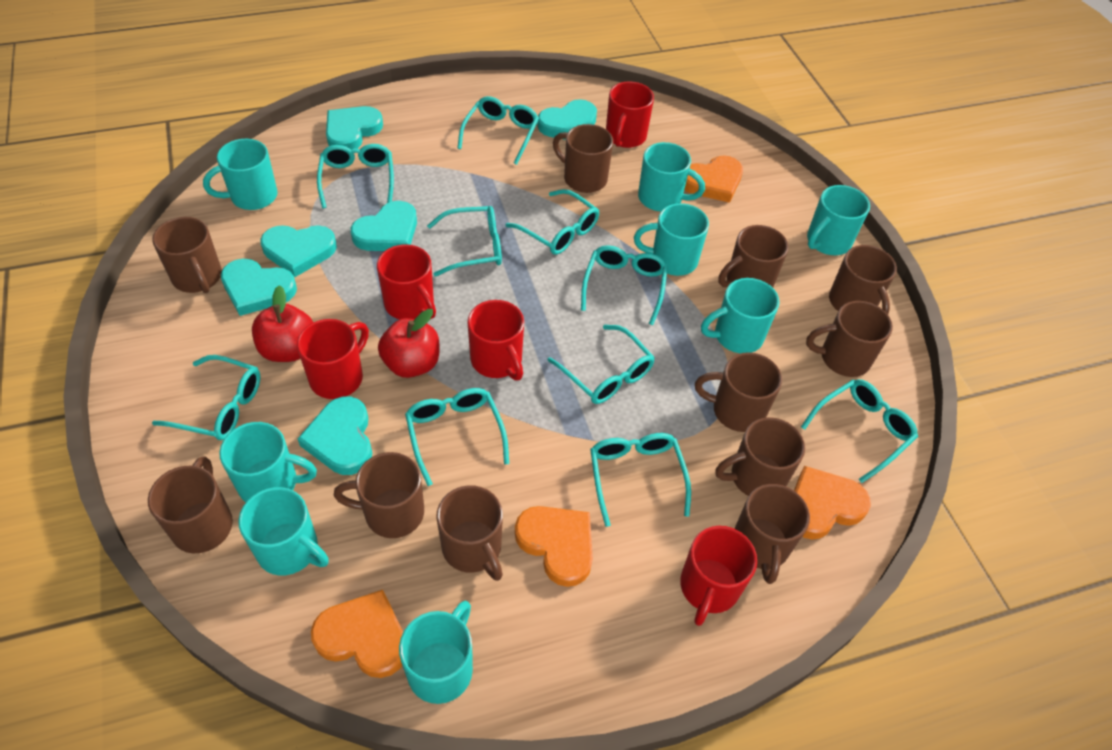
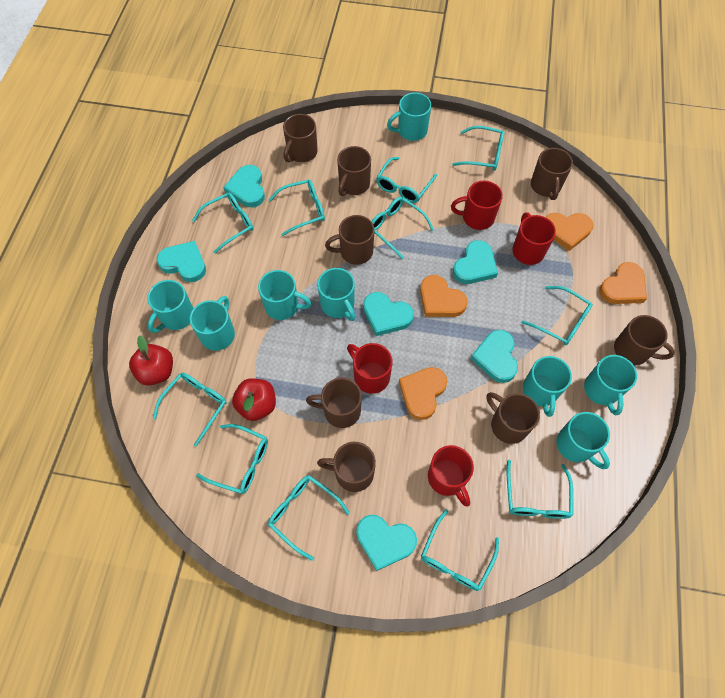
brown mug: 11 -> 8
red mug: 5 -> 4
turquoise glasses: 10 -> 11

